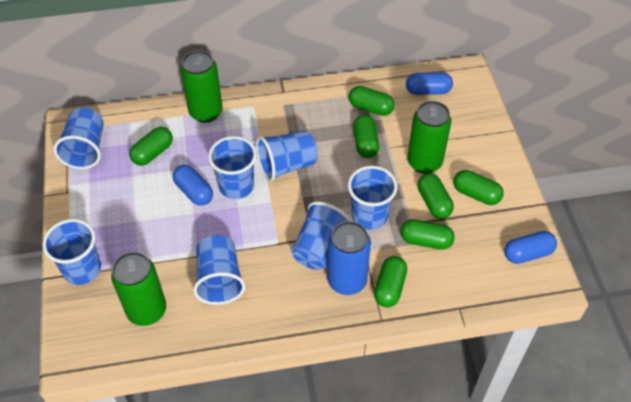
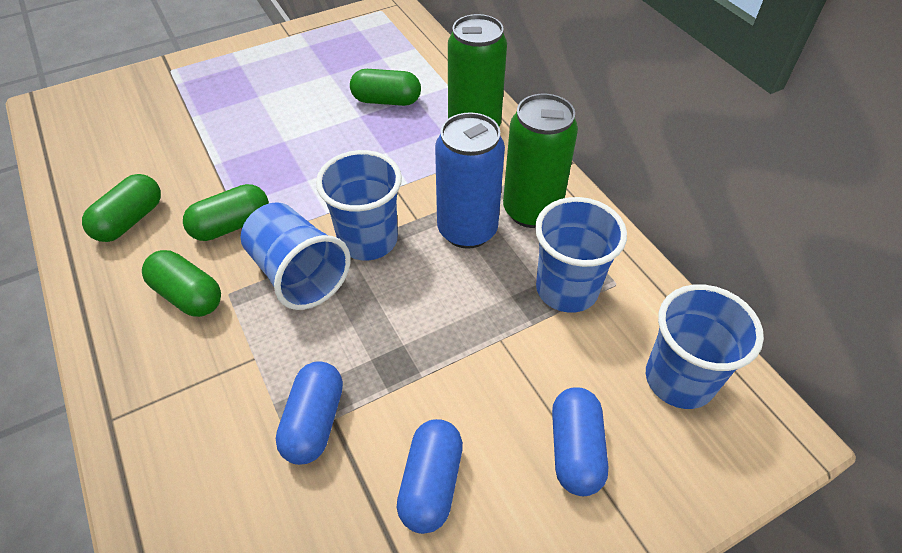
blue cup: 7 -> 4
green can: 3 -> 2
green capsule: 7 -> 4

